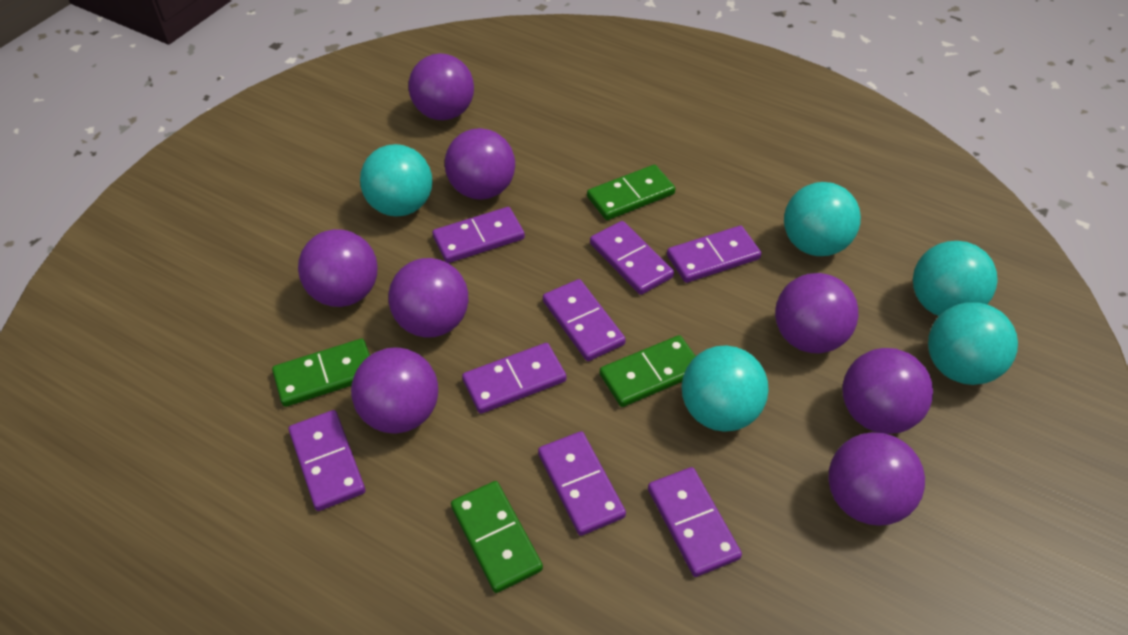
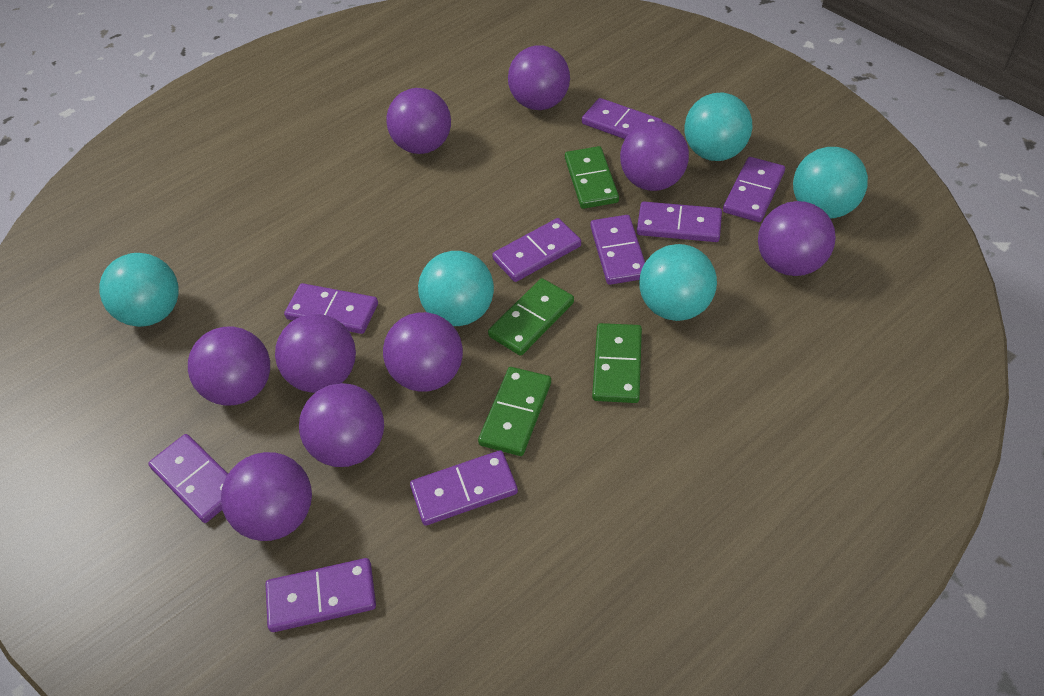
purple ball: 8 -> 9
purple domino: 8 -> 9

